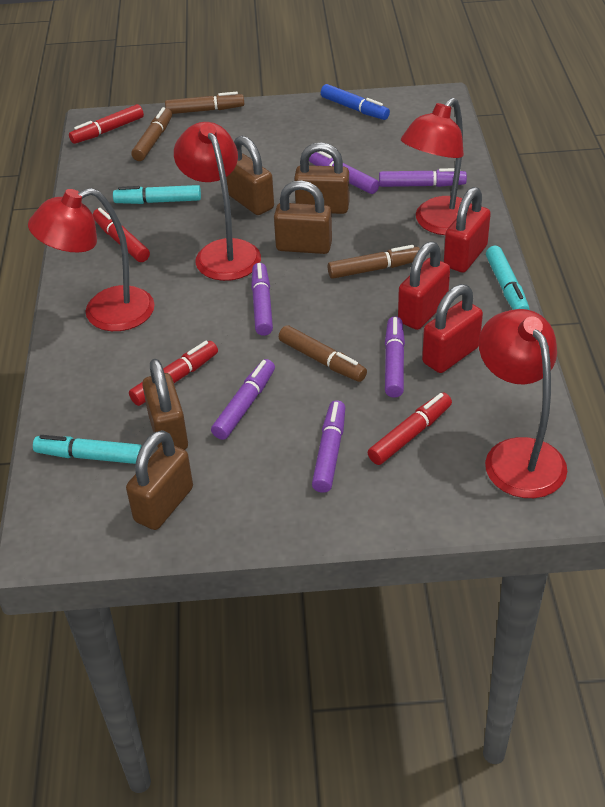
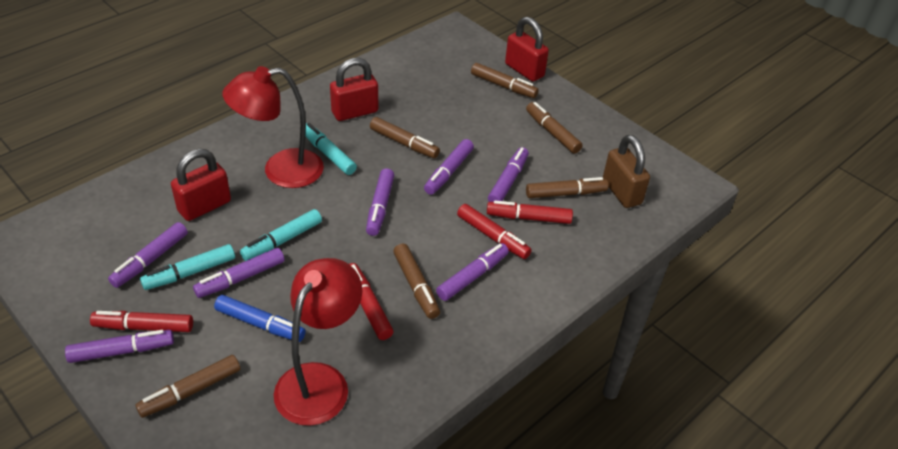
brown marker: 4 -> 6
brown padlock: 5 -> 1
purple marker: 6 -> 7
red lamp: 4 -> 2

